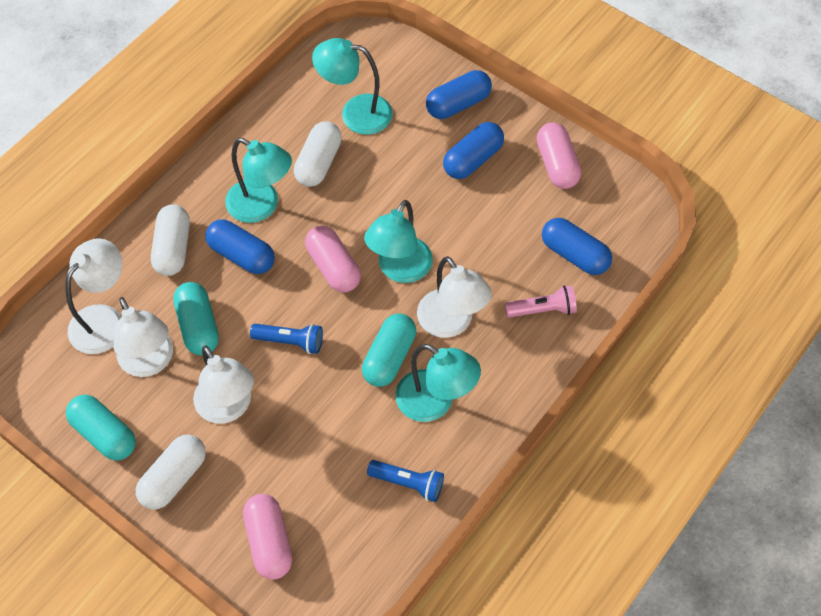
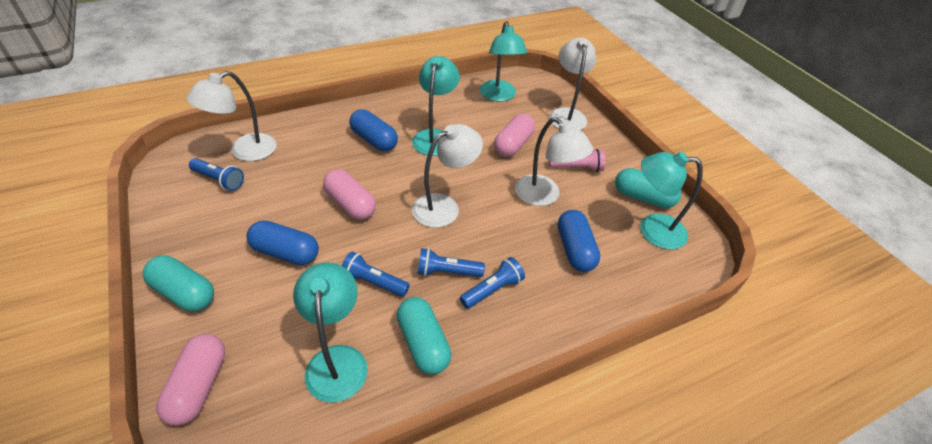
blue capsule: 4 -> 3
blue flashlight: 2 -> 4
white capsule: 3 -> 0

